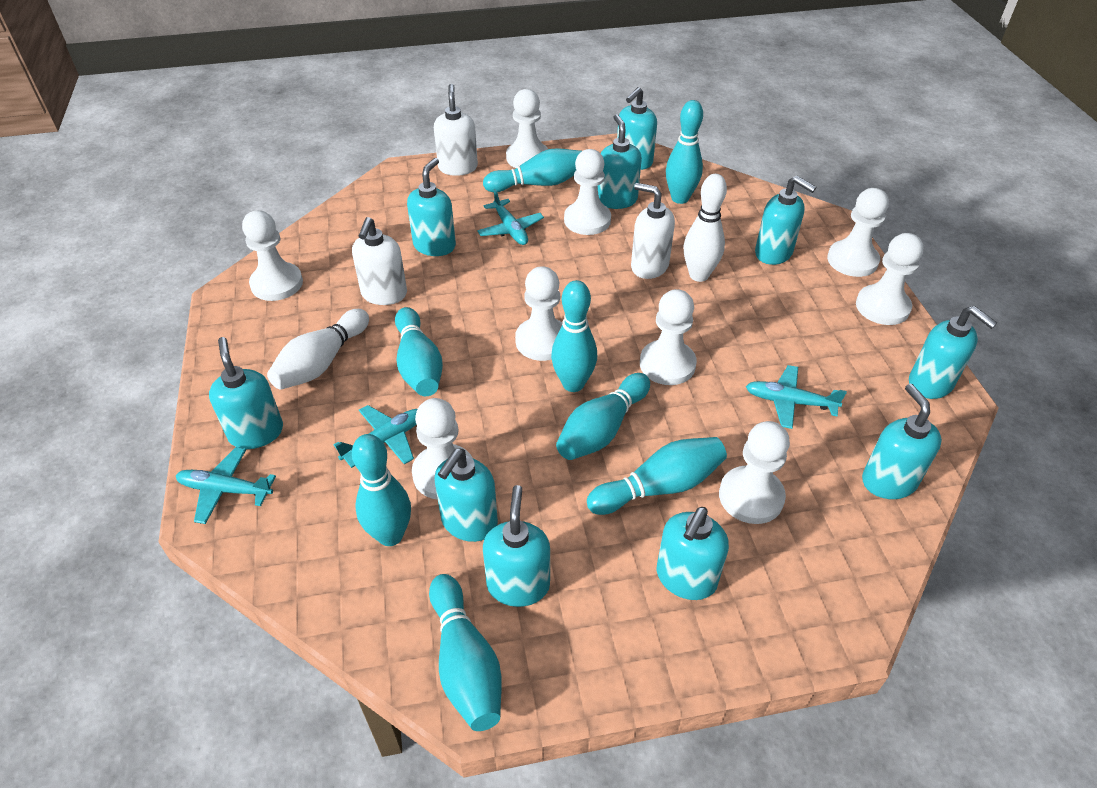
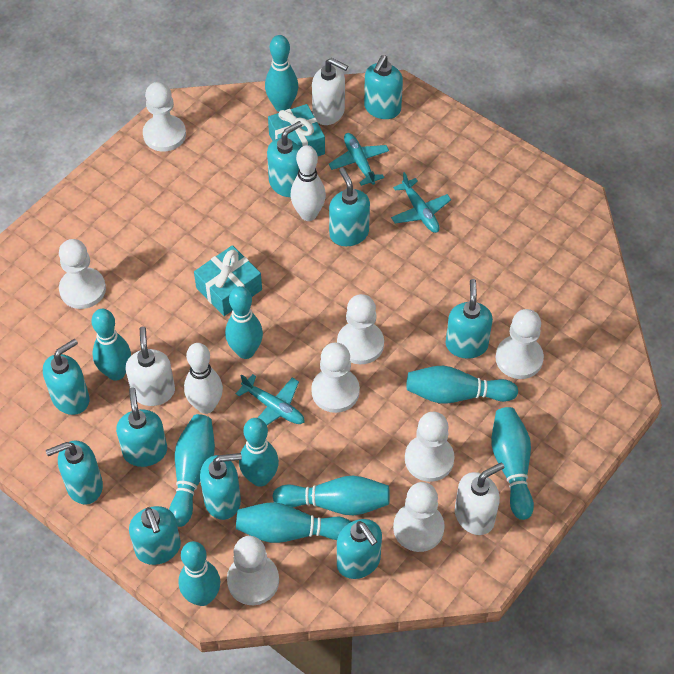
turquoise bowling pin: 8 -> 10
turquoise gift: 0 -> 2
turquoise plane: 4 -> 3
white pawn: 9 -> 8

